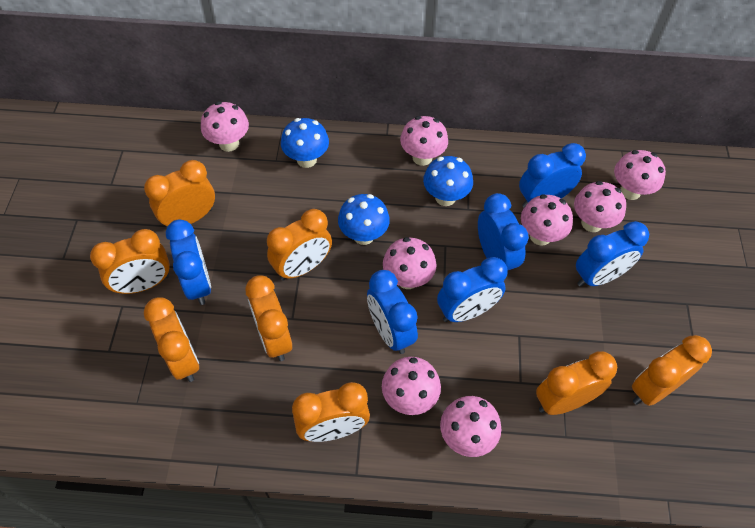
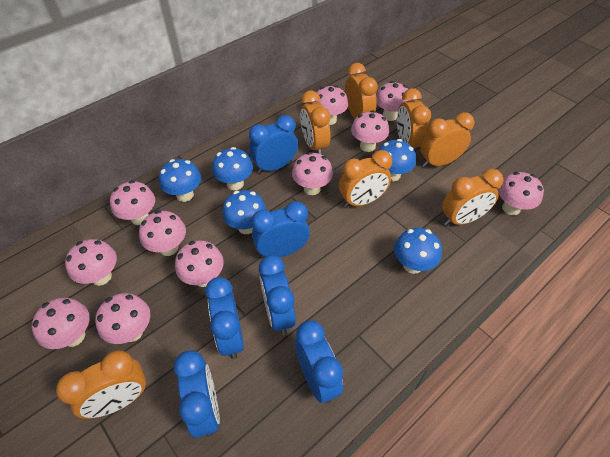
blue mushroom: 3 -> 5
orange clock: 8 -> 7
pink mushroom: 8 -> 11

